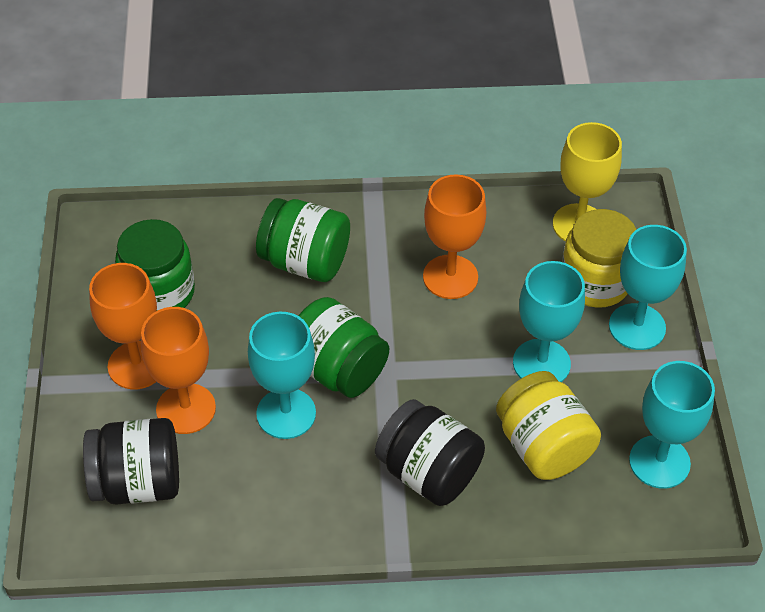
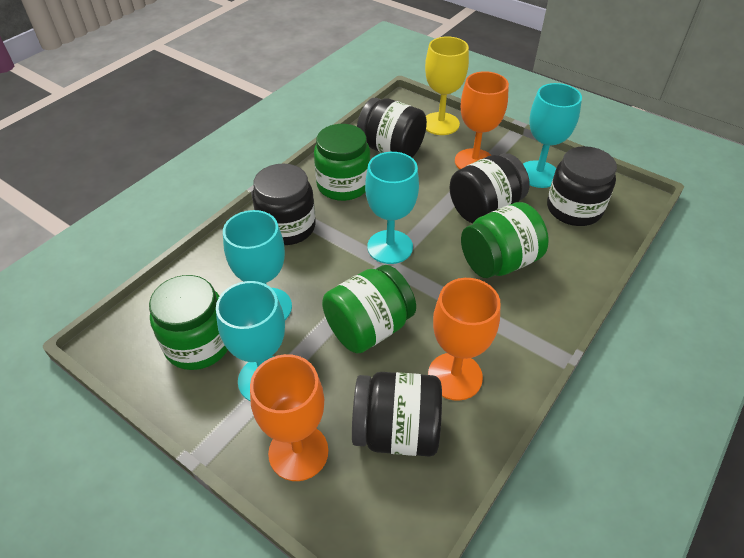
black jar: 2 -> 5
green jar: 3 -> 4
yellow jar: 2 -> 0

